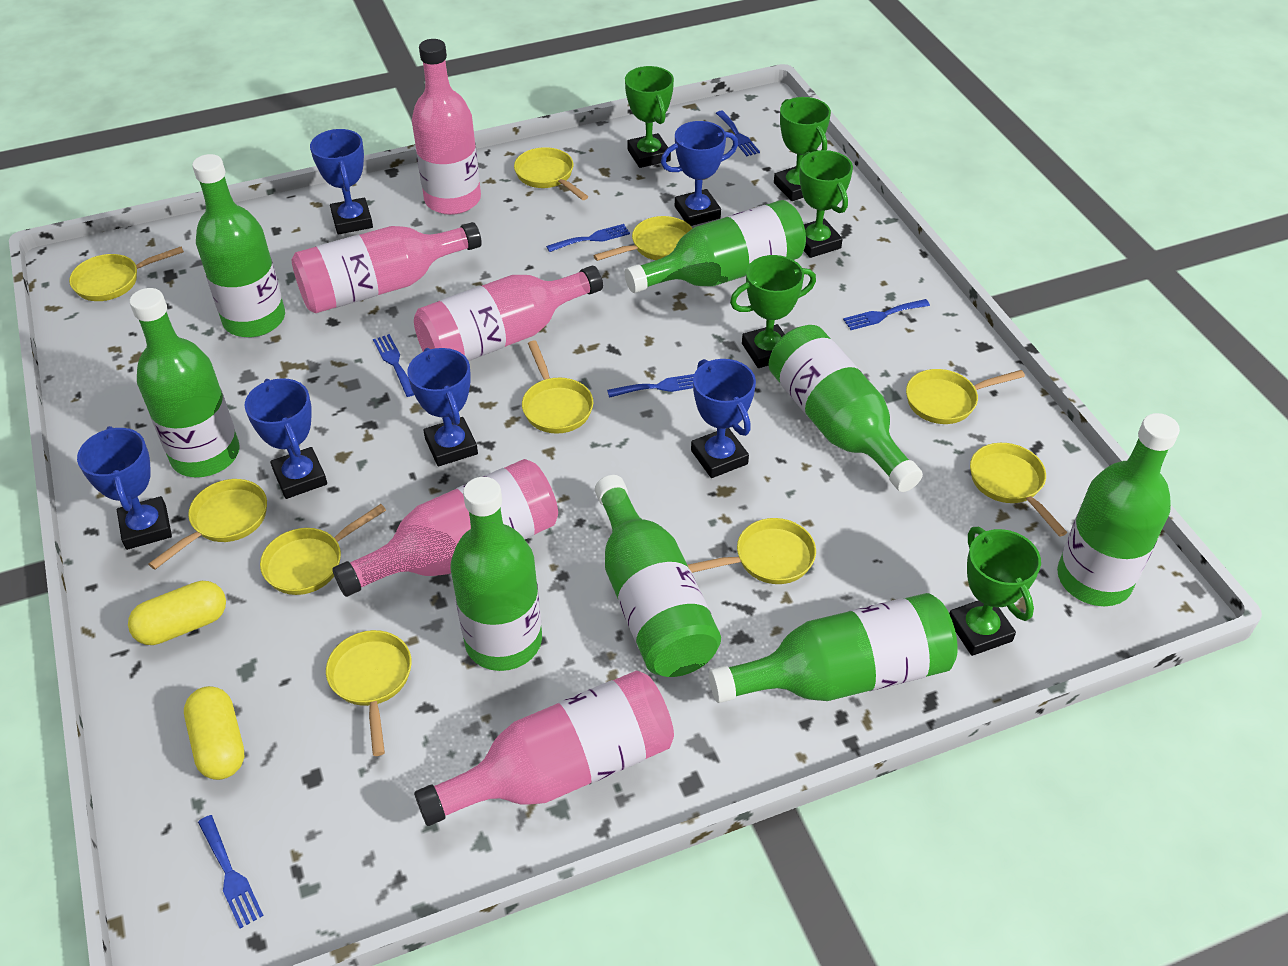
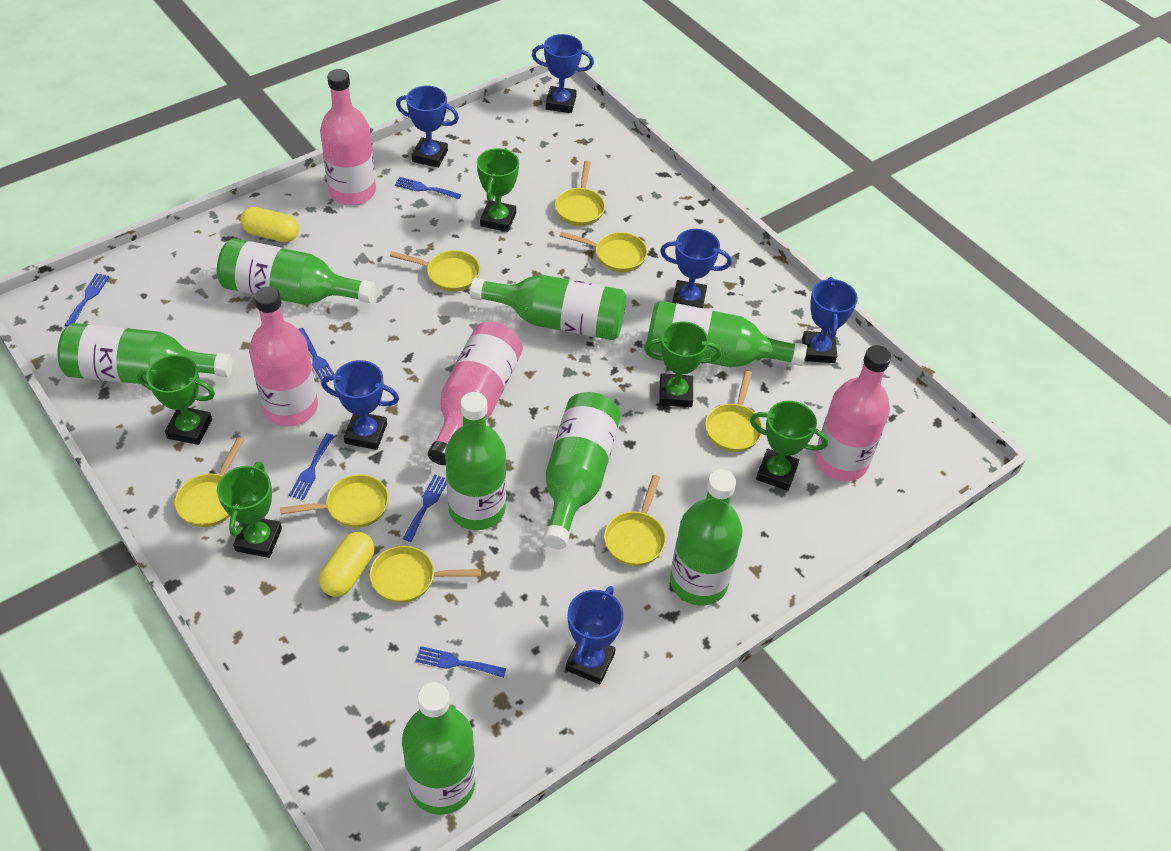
pink bottle: 5 -> 4
yellow pan: 10 -> 8

